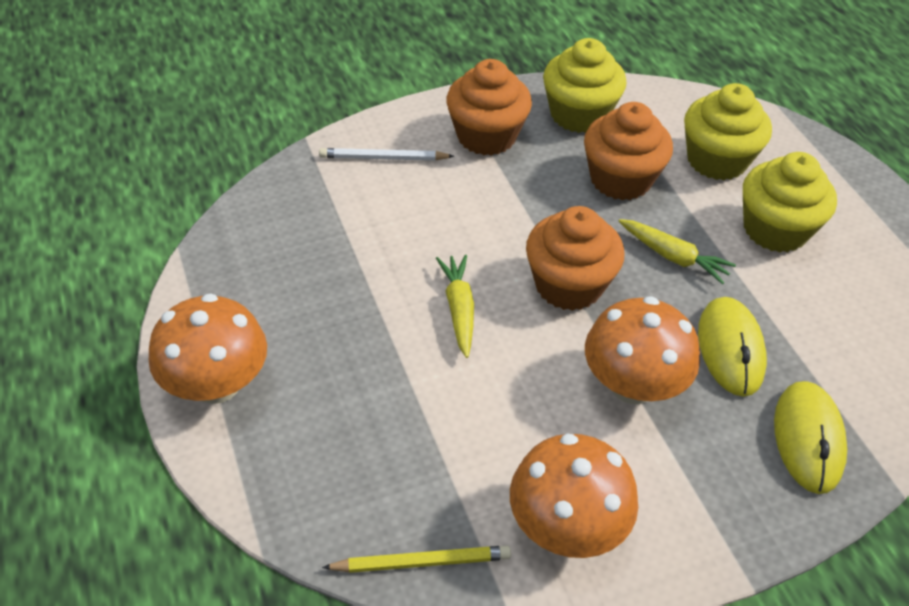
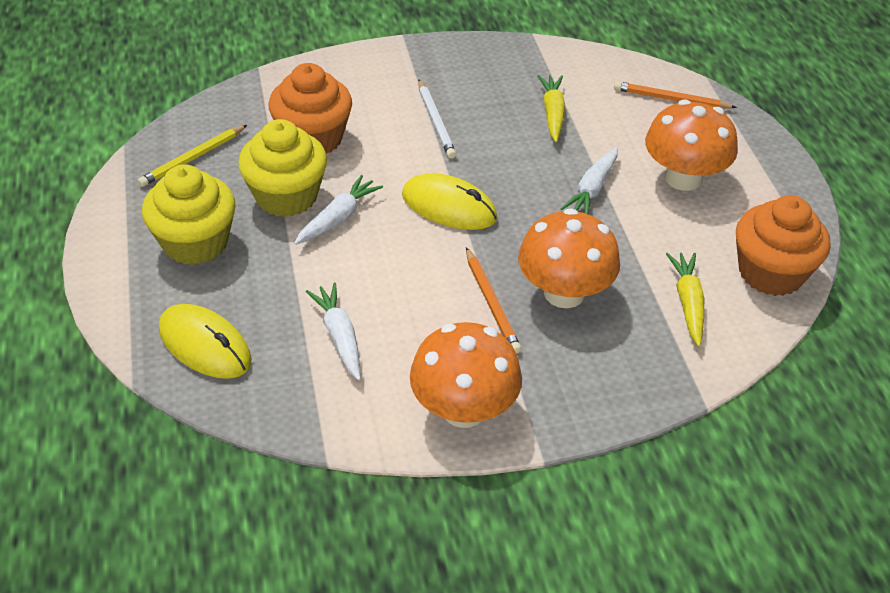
orange cupcake: 3 -> 2
orange pencil: 0 -> 2
white carrot: 0 -> 3
yellow cupcake: 3 -> 2

